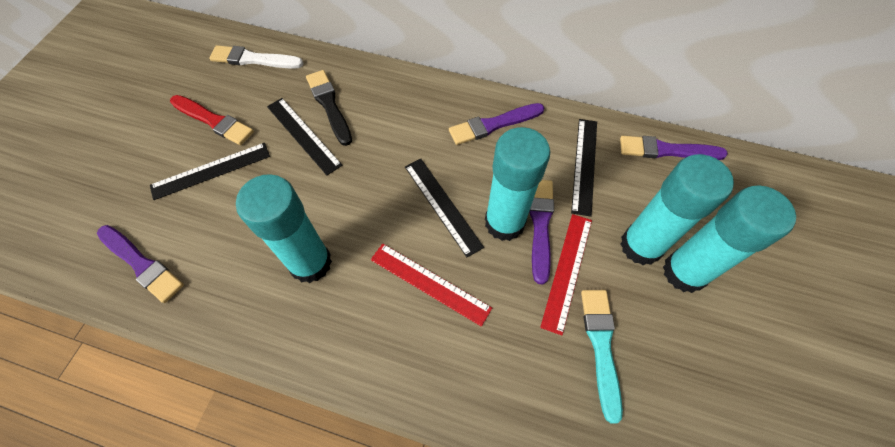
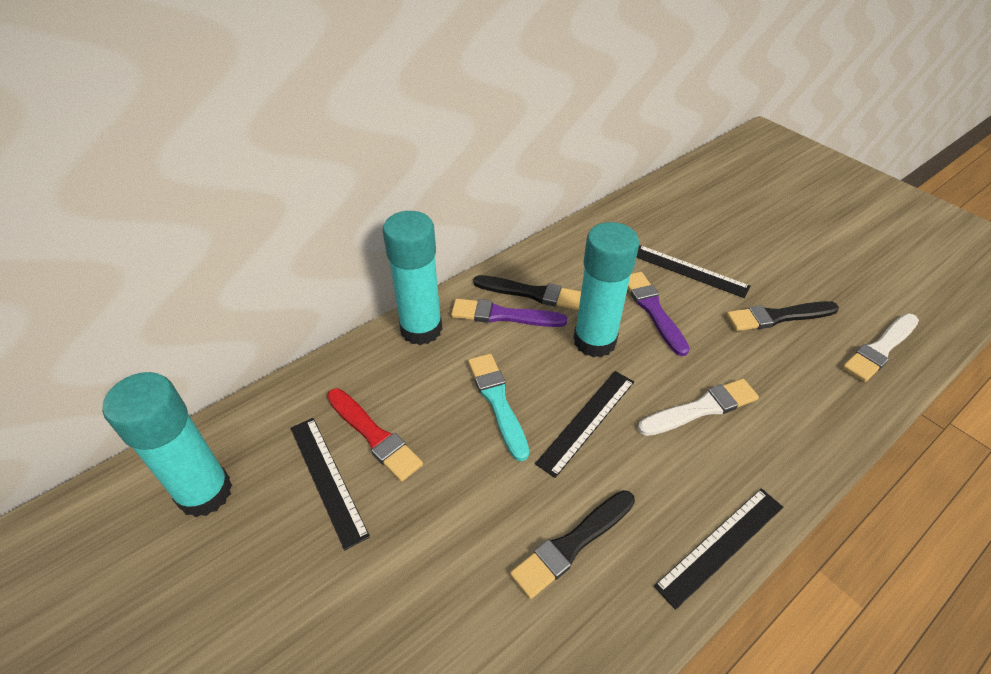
black brush: 1 -> 3
purple brush: 4 -> 2
red ruler: 2 -> 0
turquoise glue stick: 4 -> 3
white brush: 1 -> 2

